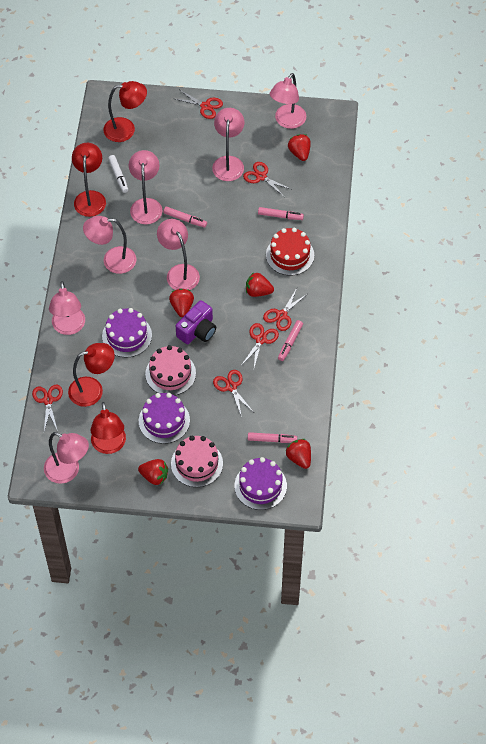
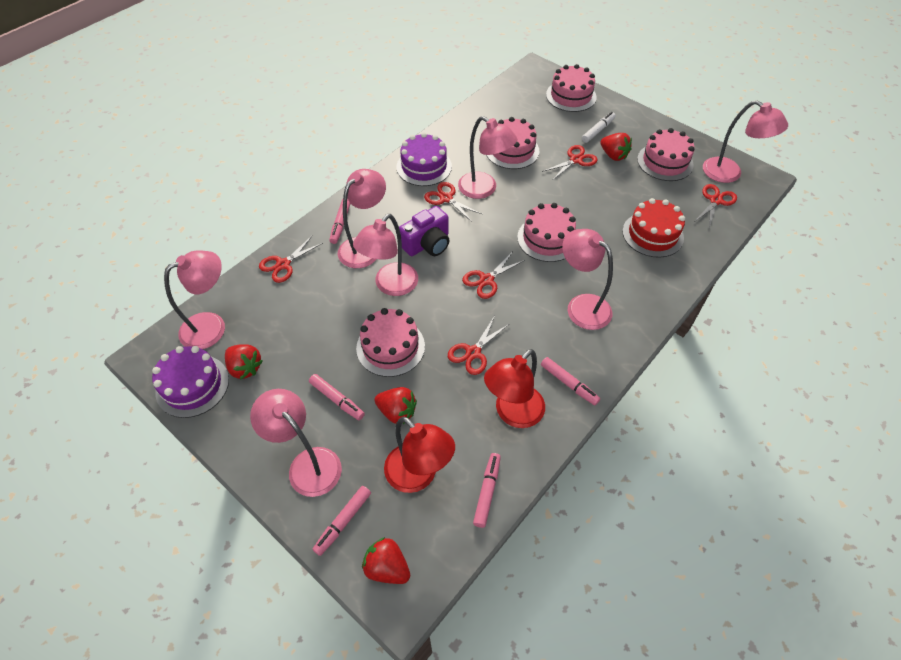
pink cake: 2 -> 5
pink marker: 4 -> 5
purple cake: 3 -> 2
red lamp: 4 -> 2
red strawberry: 5 -> 4

